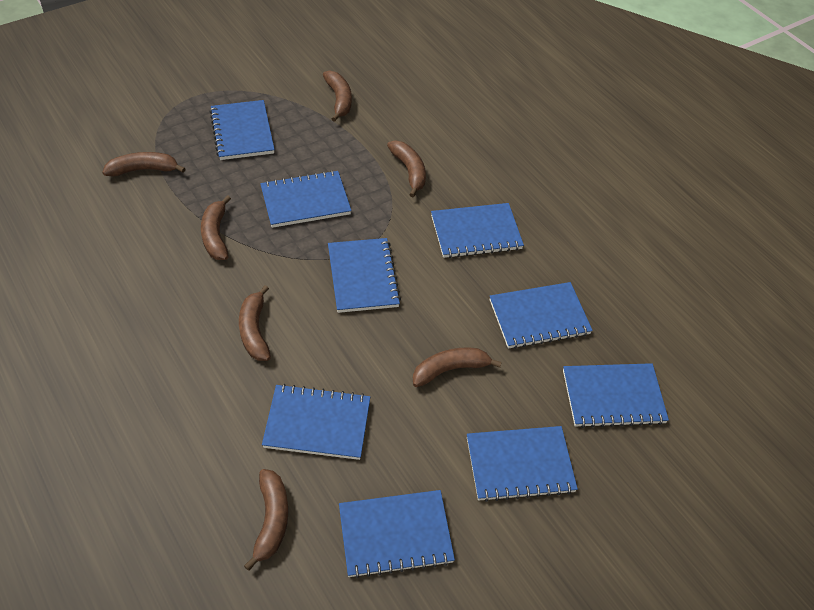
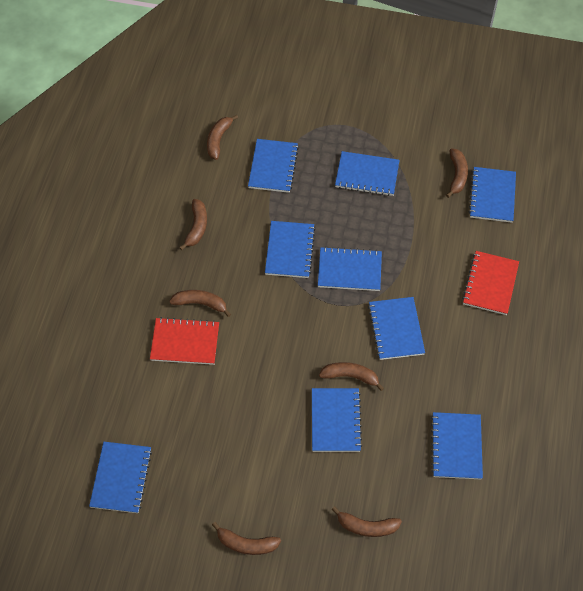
red notebook: 0 -> 2

